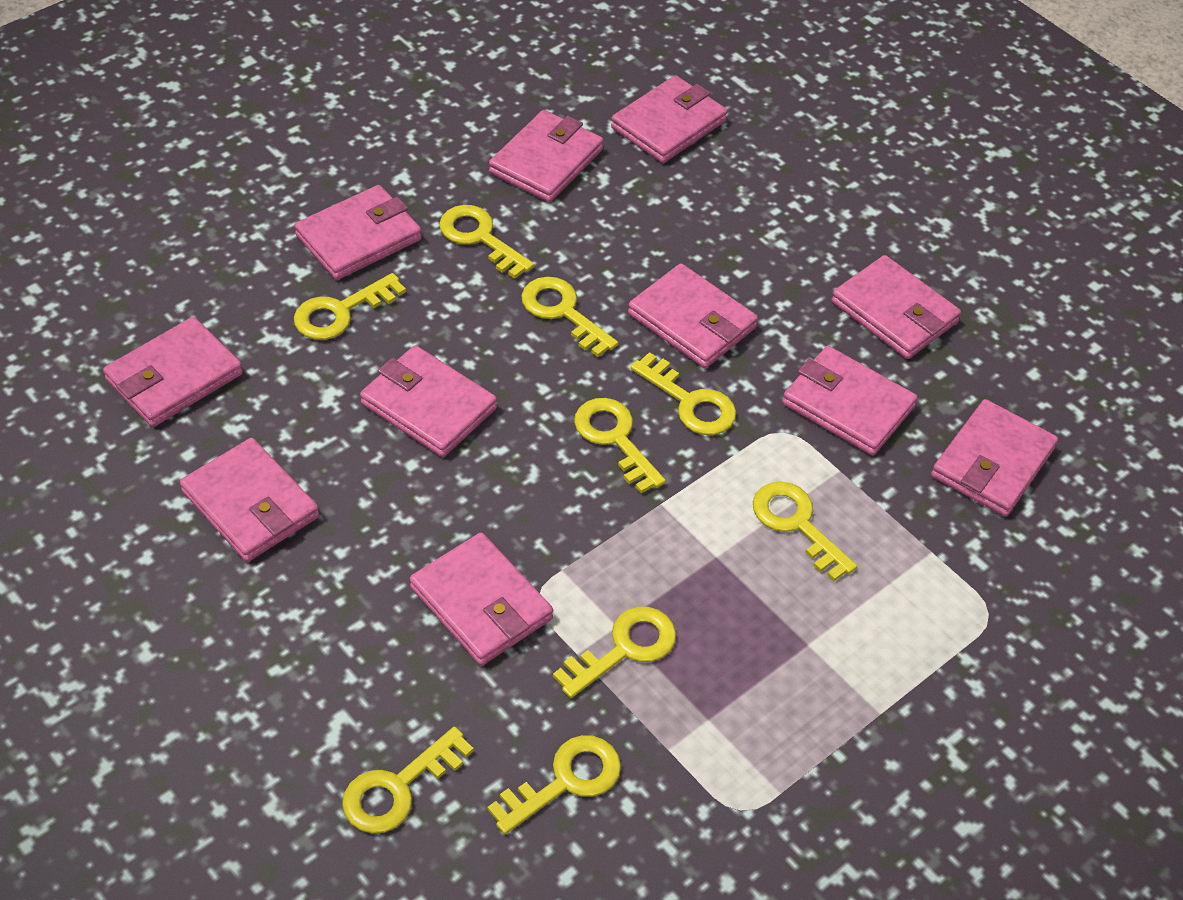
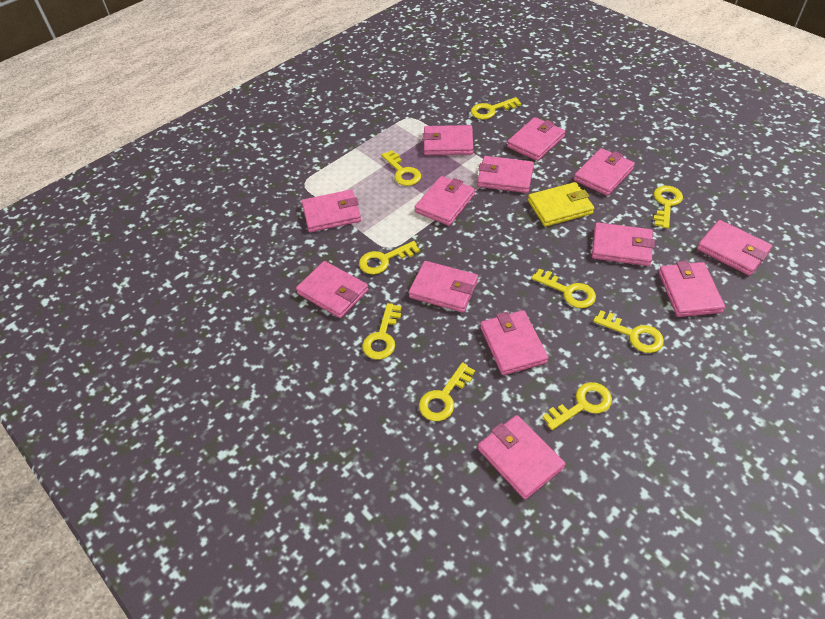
pink wallet: 11 -> 13
yellow wallet: 0 -> 1

